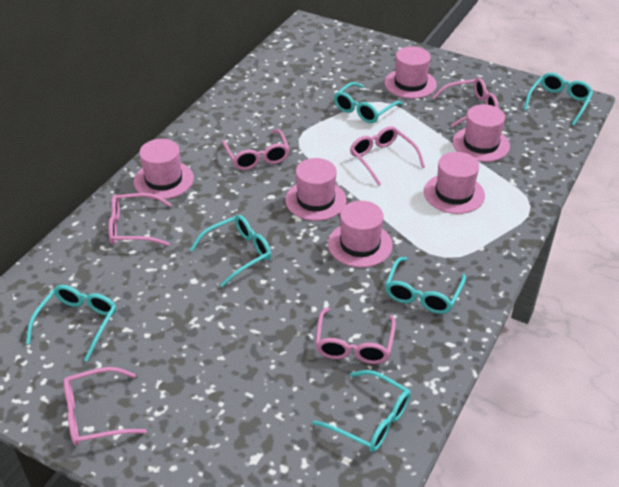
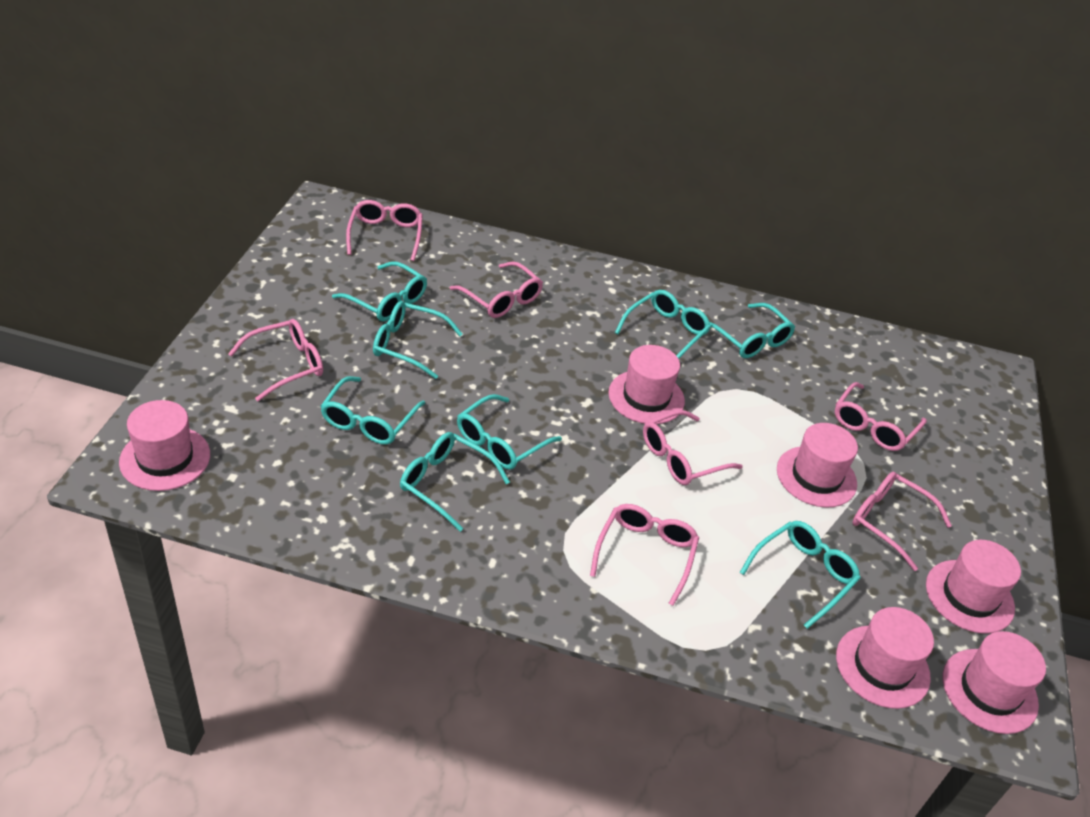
pink glasses: 6 -> 7
turquoise glasses: 6 -> 8

